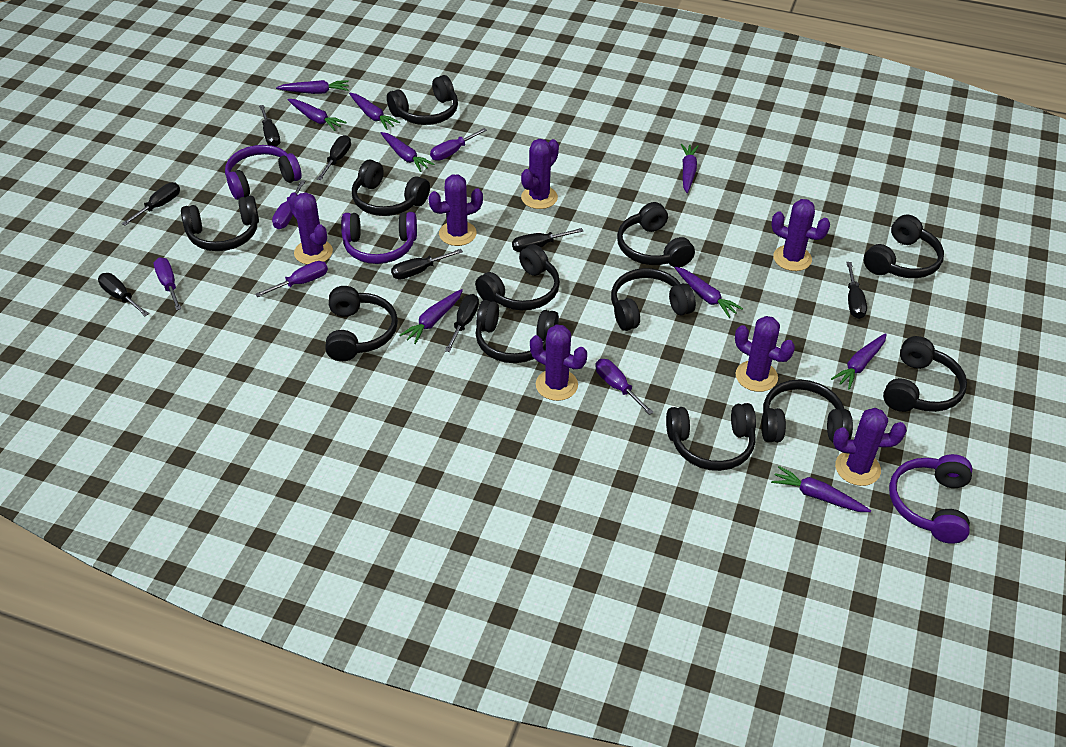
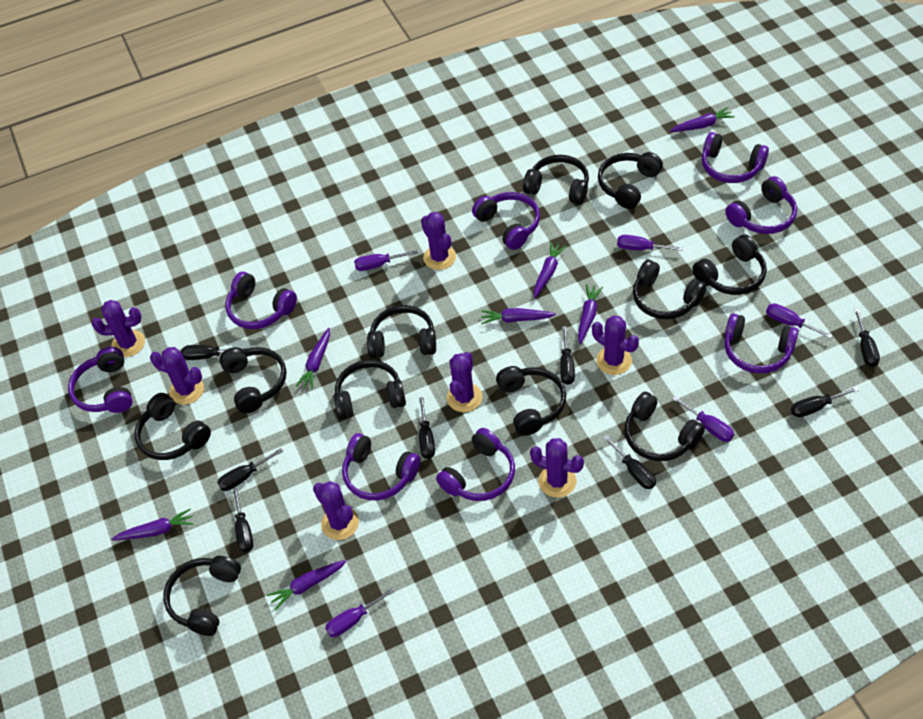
black headphones: 12 -> 11
purple carrot: 9 -> 7
purple headphones: 3 -> 8

